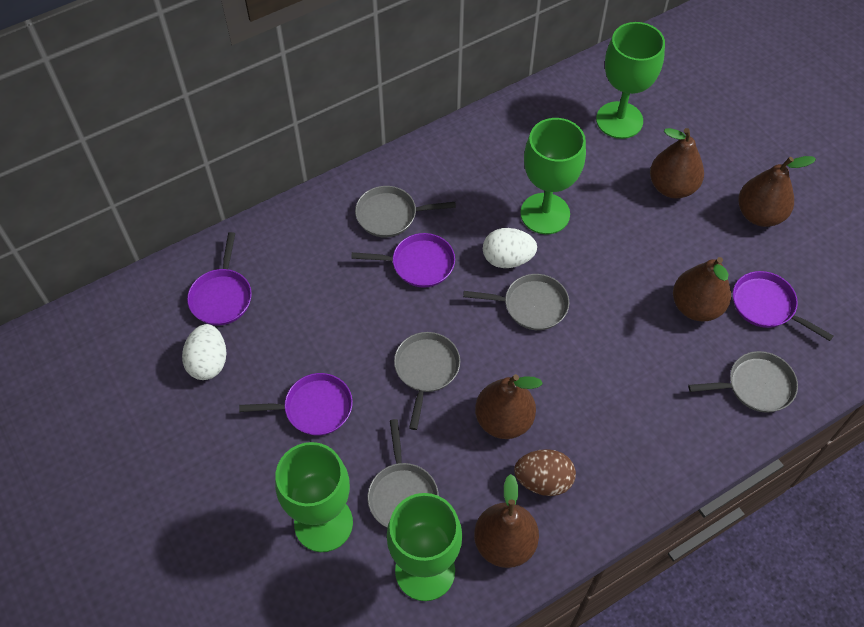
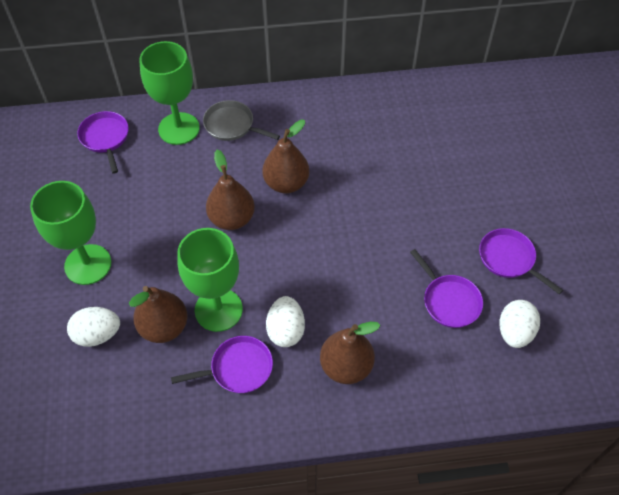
brown egg: 1 -> 0
brown pear: 5 -> 4
green goblet: 4 -> 3
grey pan: 5 -> 1
white egg: 2 -> 3

